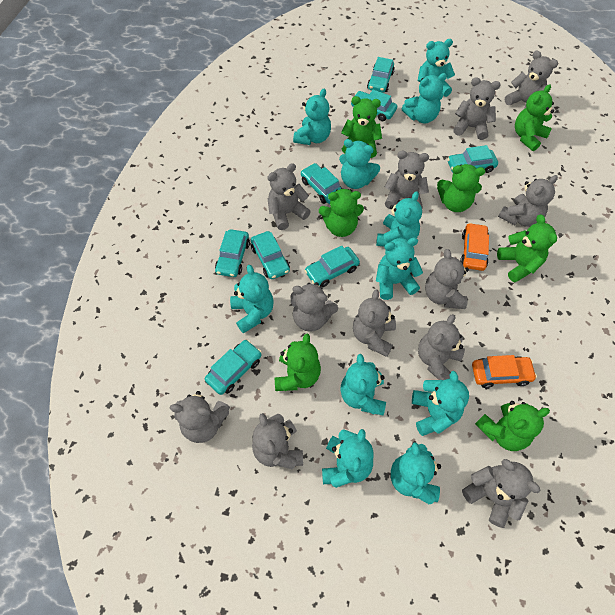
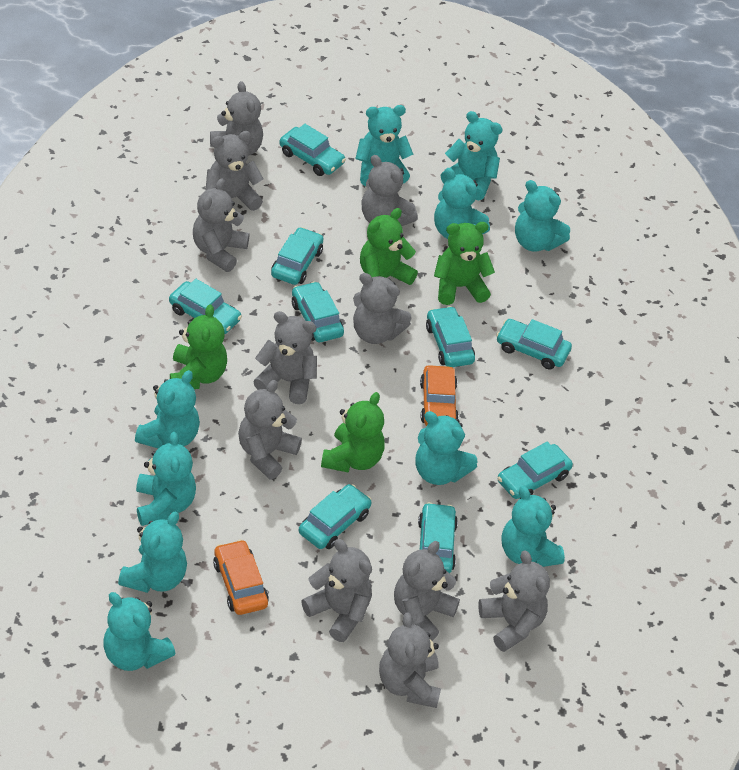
green teddy bear: 7 -> 4
grey teddy bear: 12 -> 11
turquoise car: 8 -> 9
turquoise teddy bear: 11 -> 10

